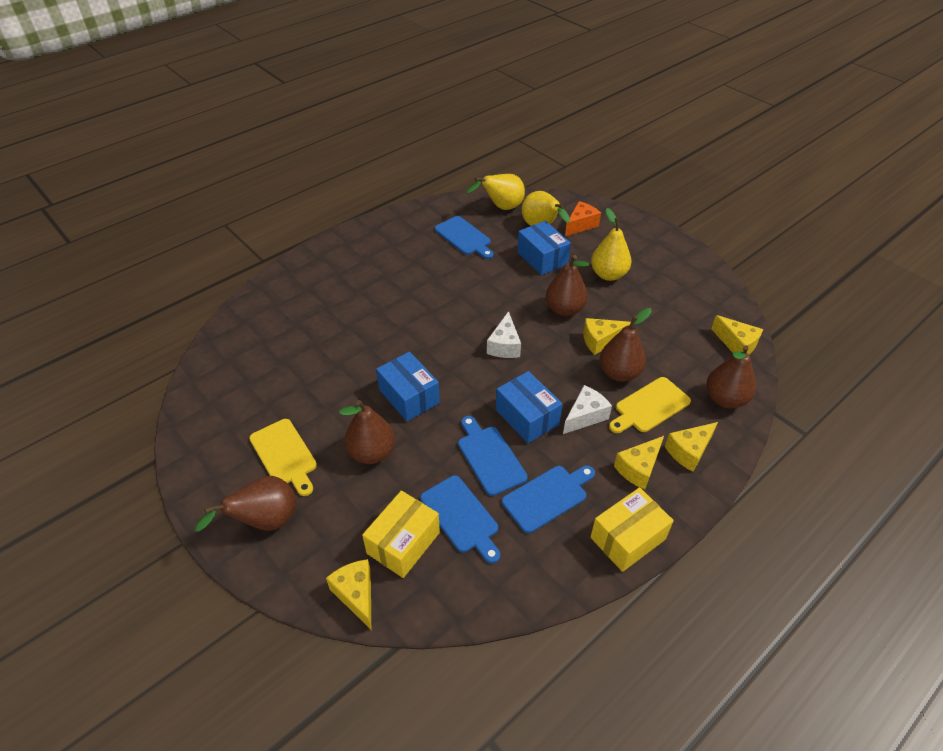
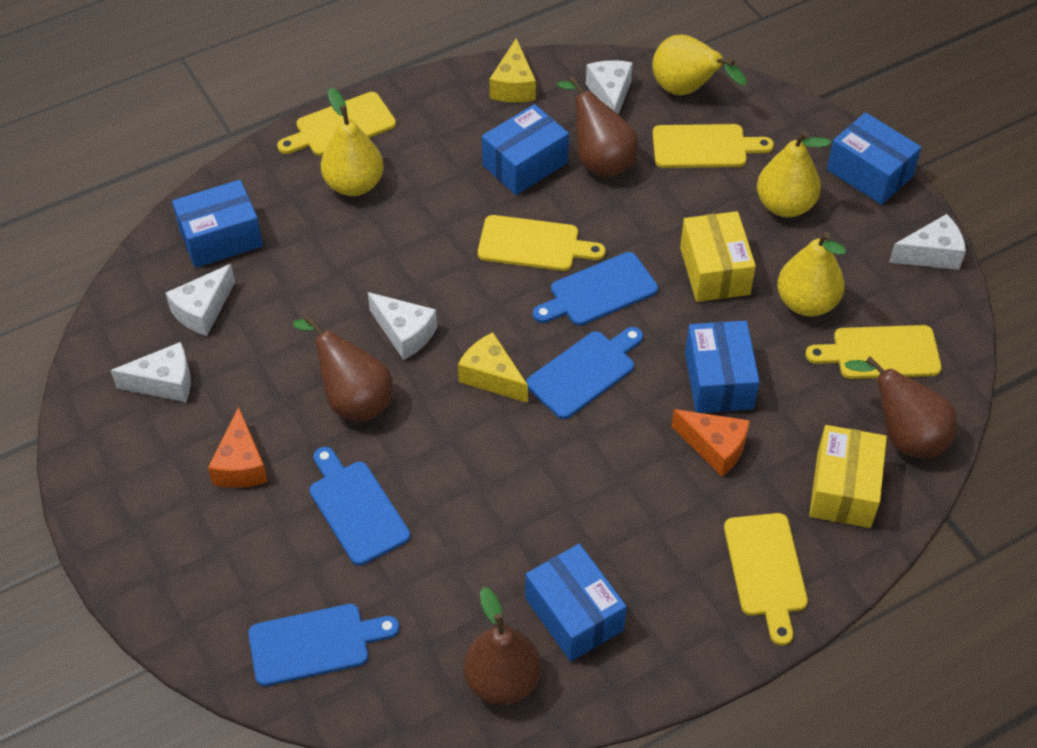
blue box: 3 -> 5
brown pear: 5 -> 4
orange cheese: 1 -> 2
white cheese: 2 -> 5
yellow cheese: 5 -> 2
yellow cutting board: 2 -> 5
yellow pear: 3 -> 4

